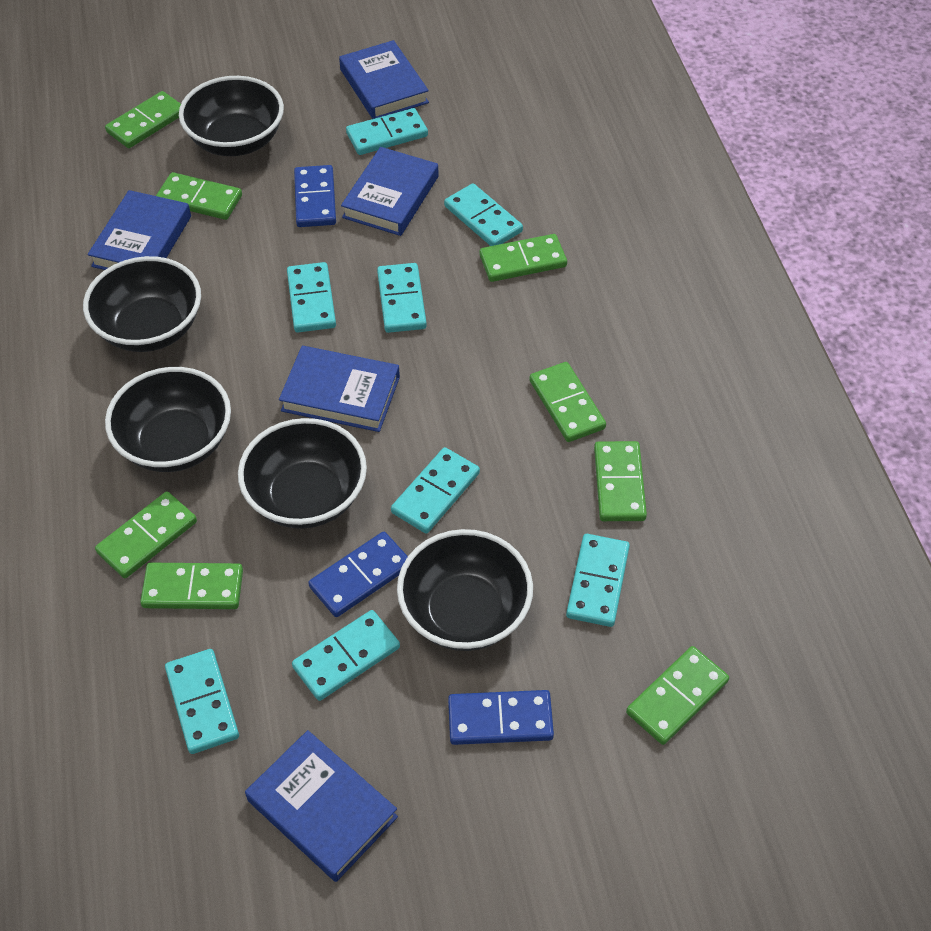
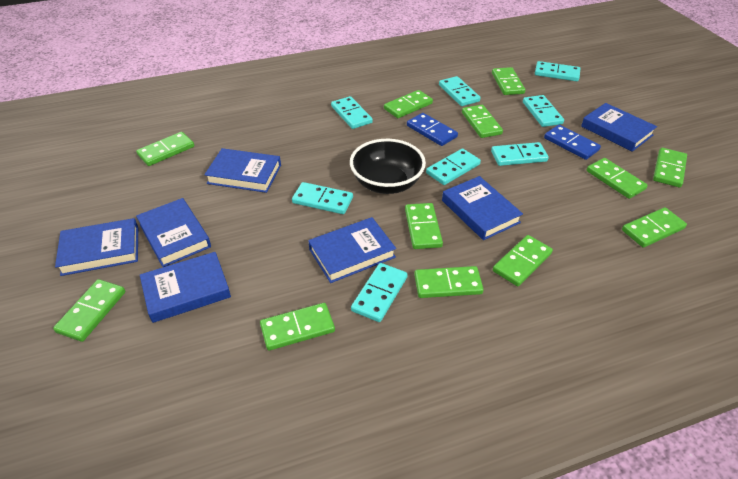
black bowl: 5 -> 1
blue book: 5 -> 7
blue domino: 3 -> 2
green domino: 8 -> 12

